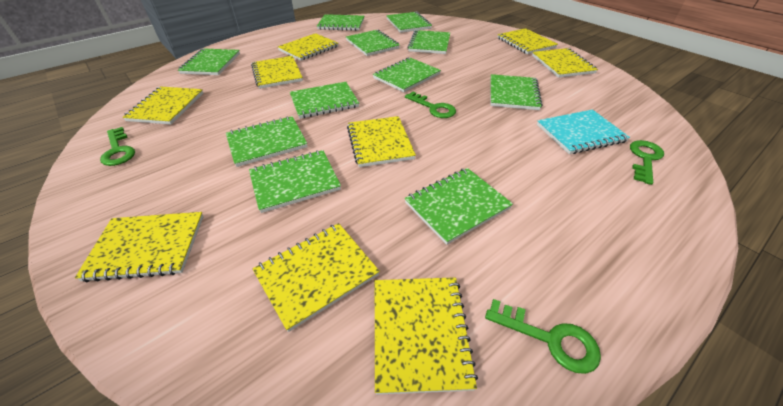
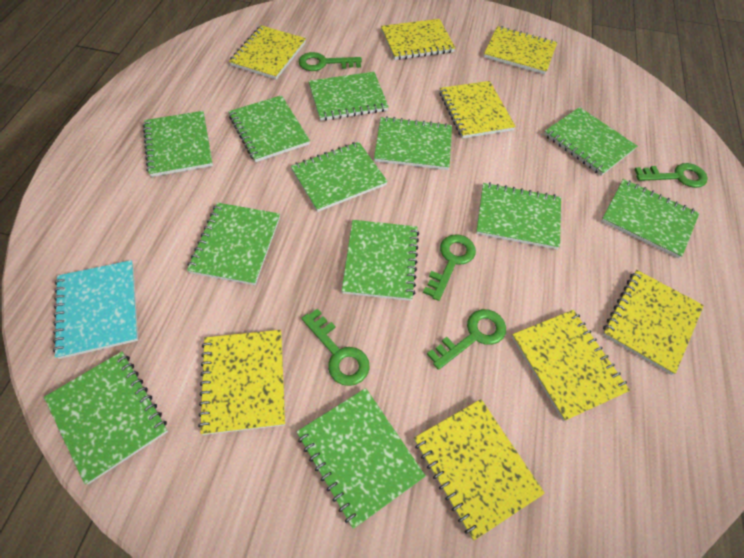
green key: 4 -> 5
green notebook: 11 -> 12
yellow notebook: 9 -> 8

